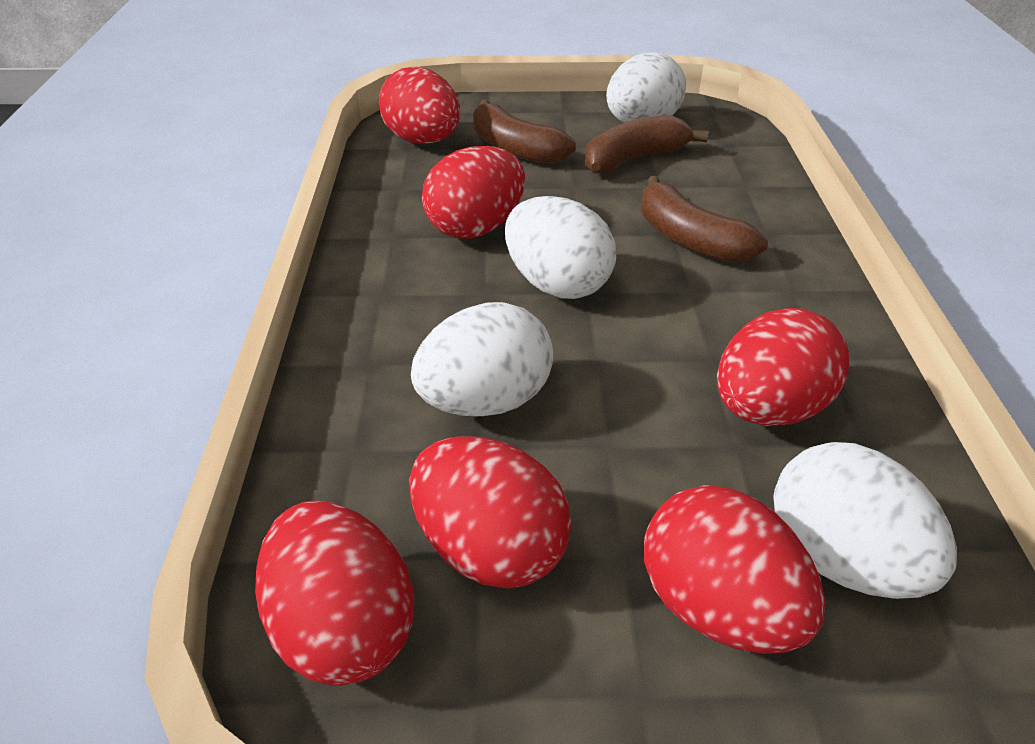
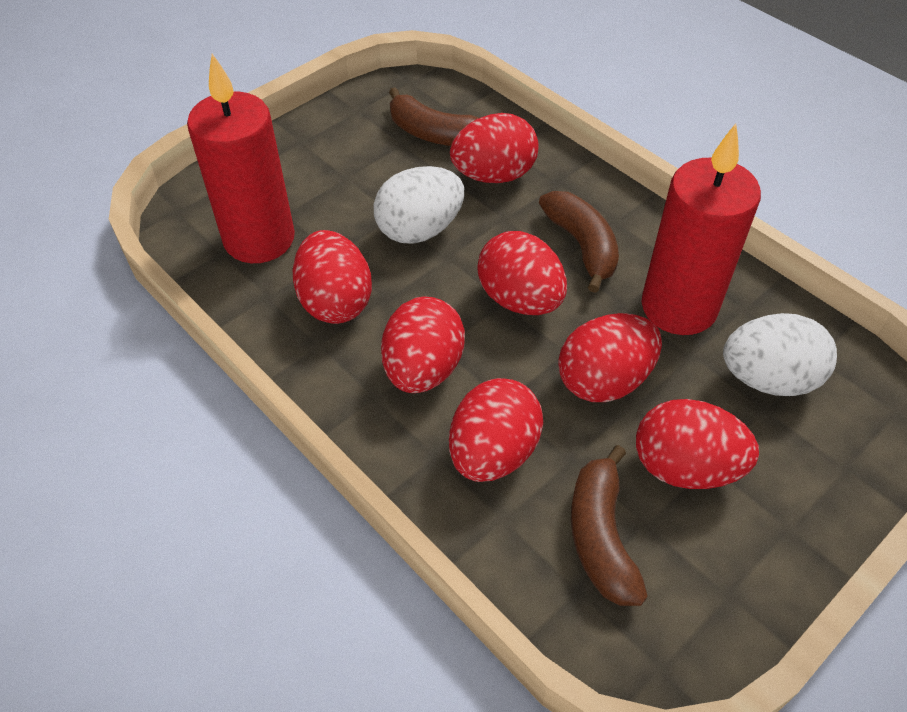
red candle: 0 -> 2
red egg: 6 -> 7
white egg: 4 -> 2

